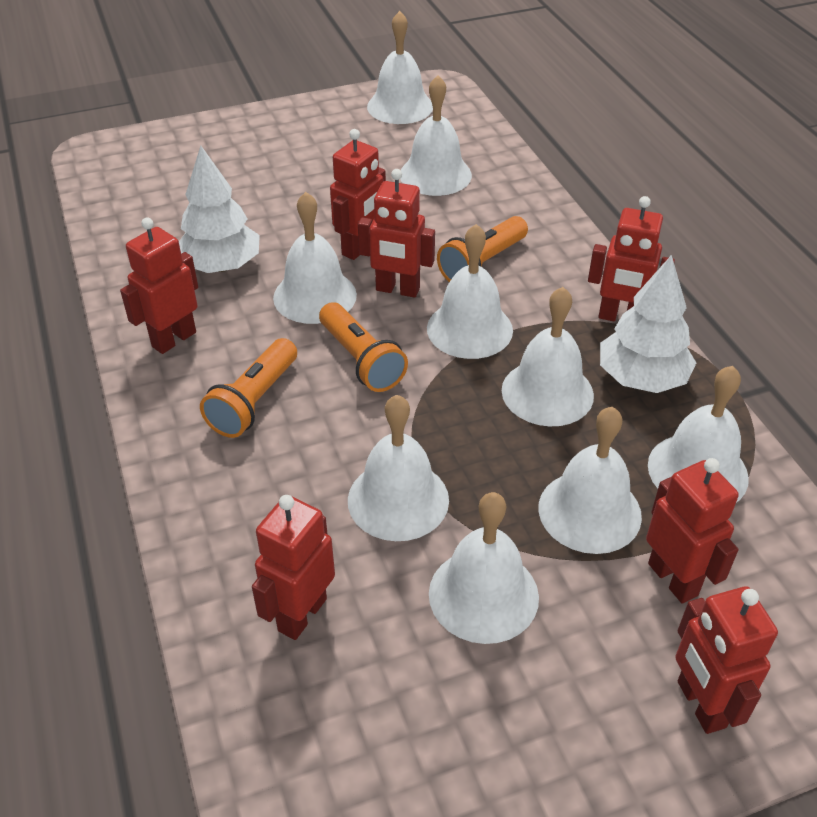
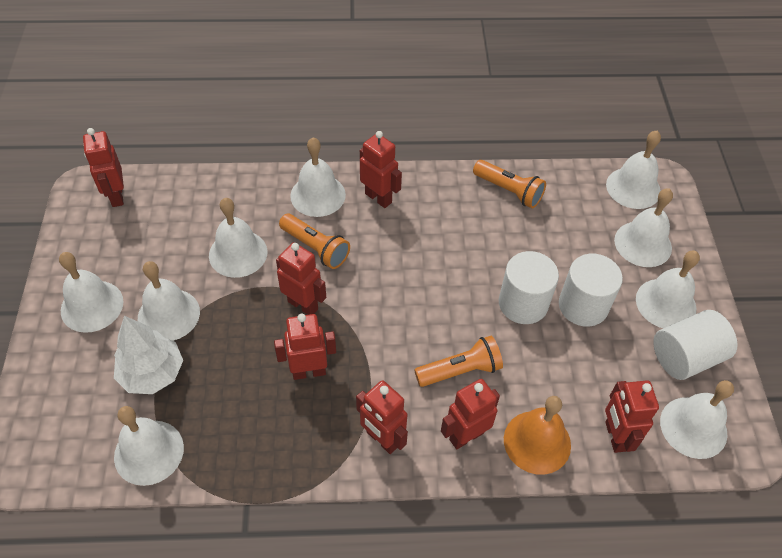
orange bell: 0 -> 1
white cylinder: 0 -> 3
white tree: 2 -> 1

